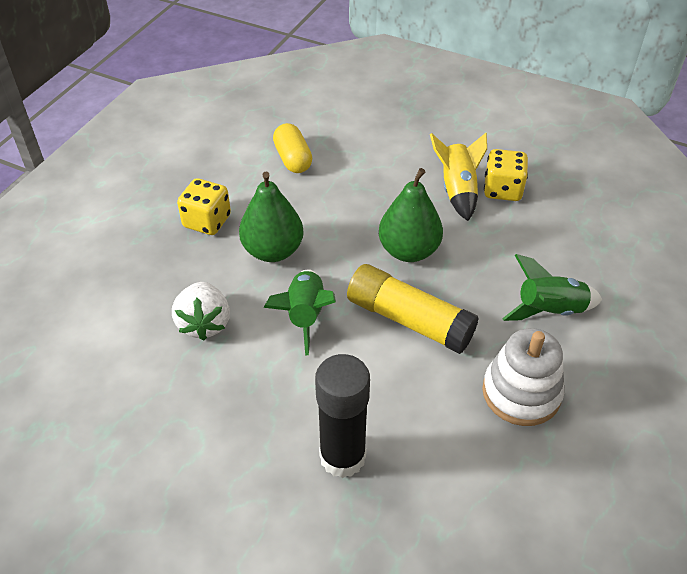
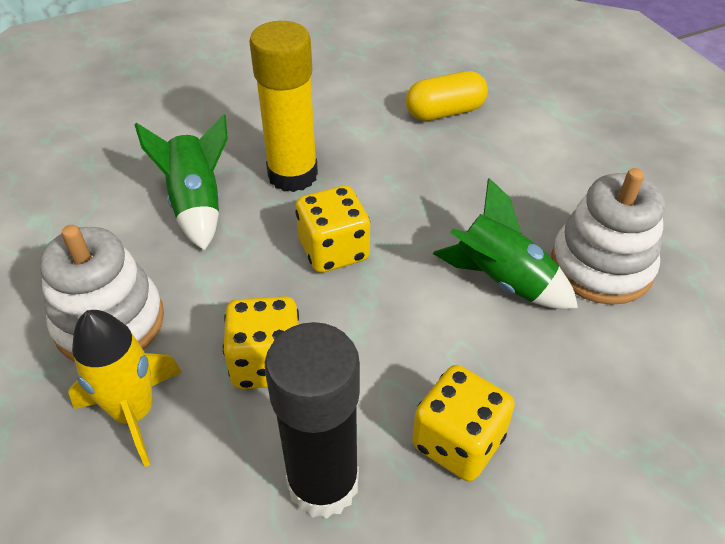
green pear: 2 -> 0
white stacking toy: 1 -> 2
white strawberry: 1 -> 0
yellow dice: 2 -> 3

